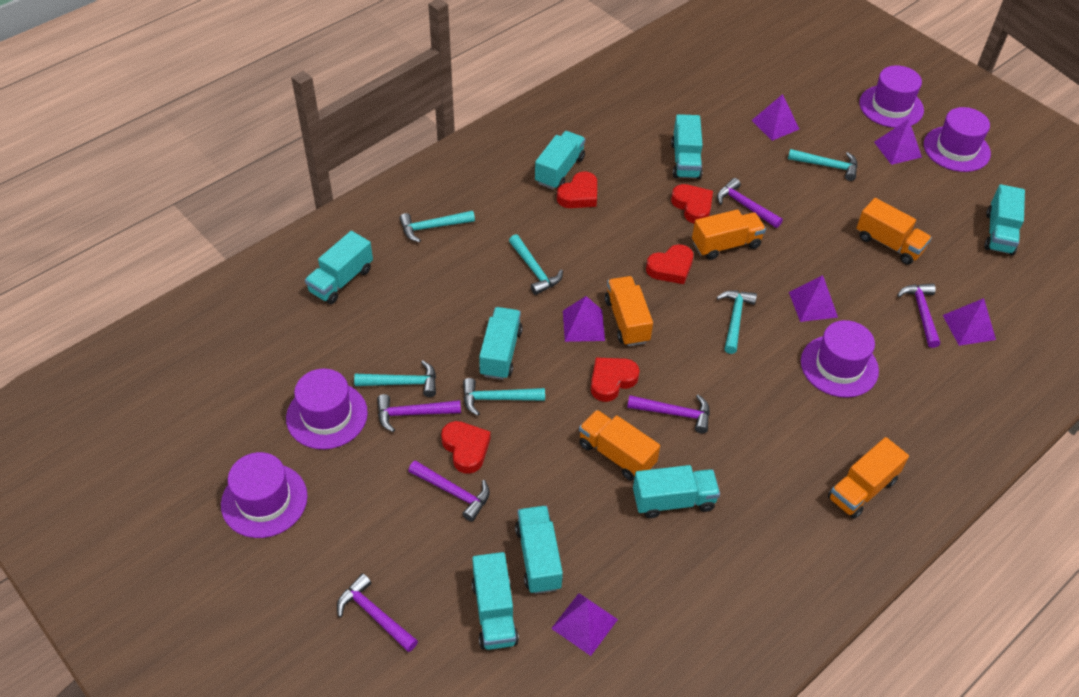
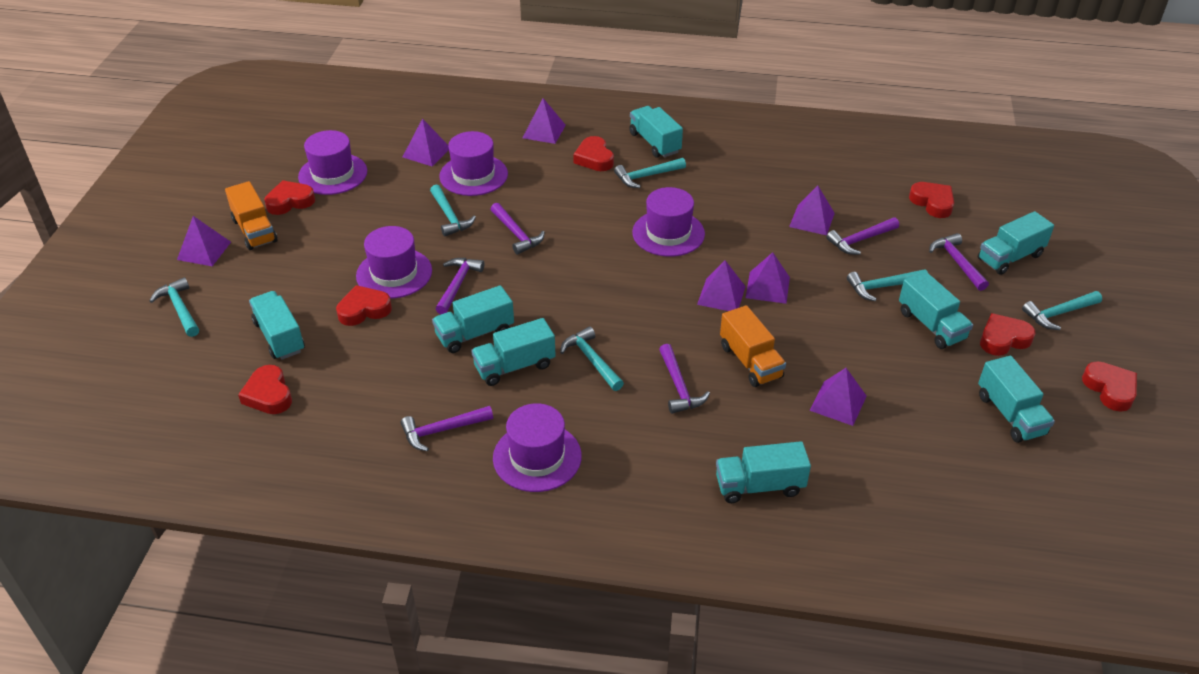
orange truck: 5 -> 2
purple pyramid: 6 -> 7
red heart: 5 -> 7

